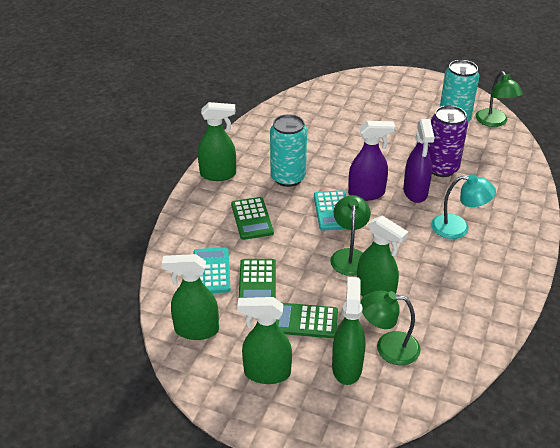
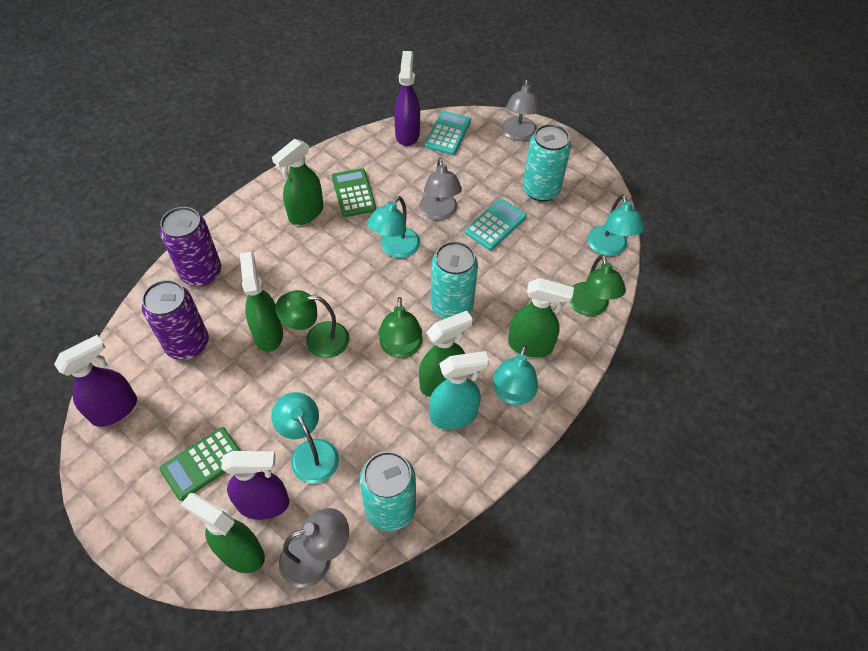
green calculator: 3 -> 2
grey lamp: 0 -> 3
purple can: 1 -> 2
purple spray bottle: 2 -> 3
turquoise can: 2 -> 3
turquoise lamp: 1 -> 4
turquoise spray bottle: 0 -> 1

